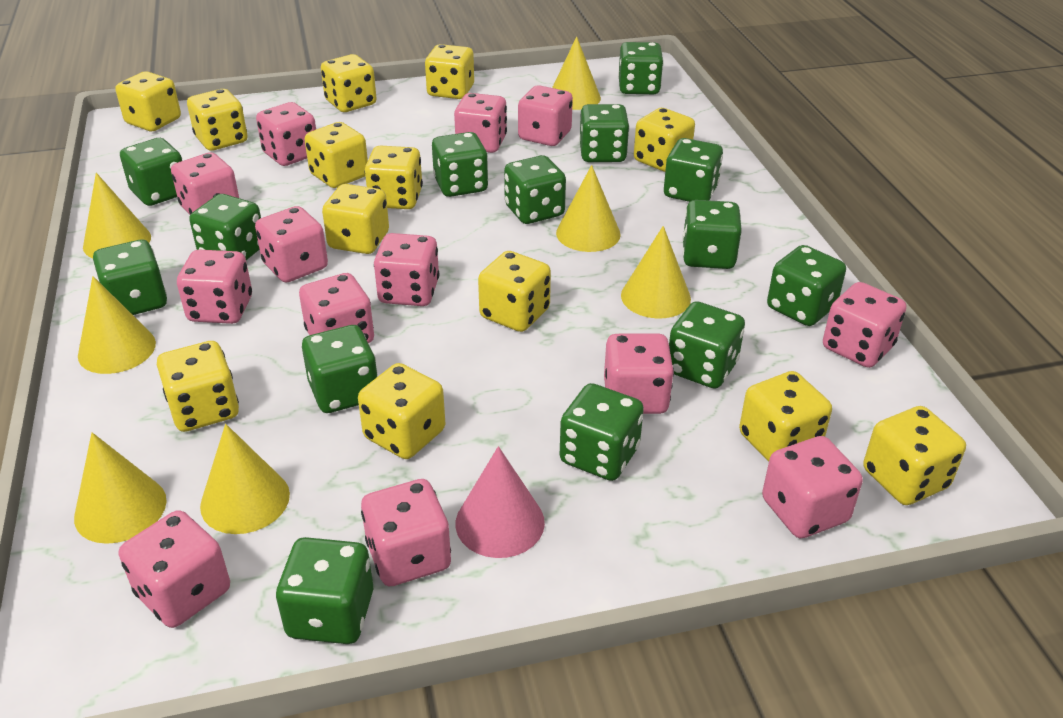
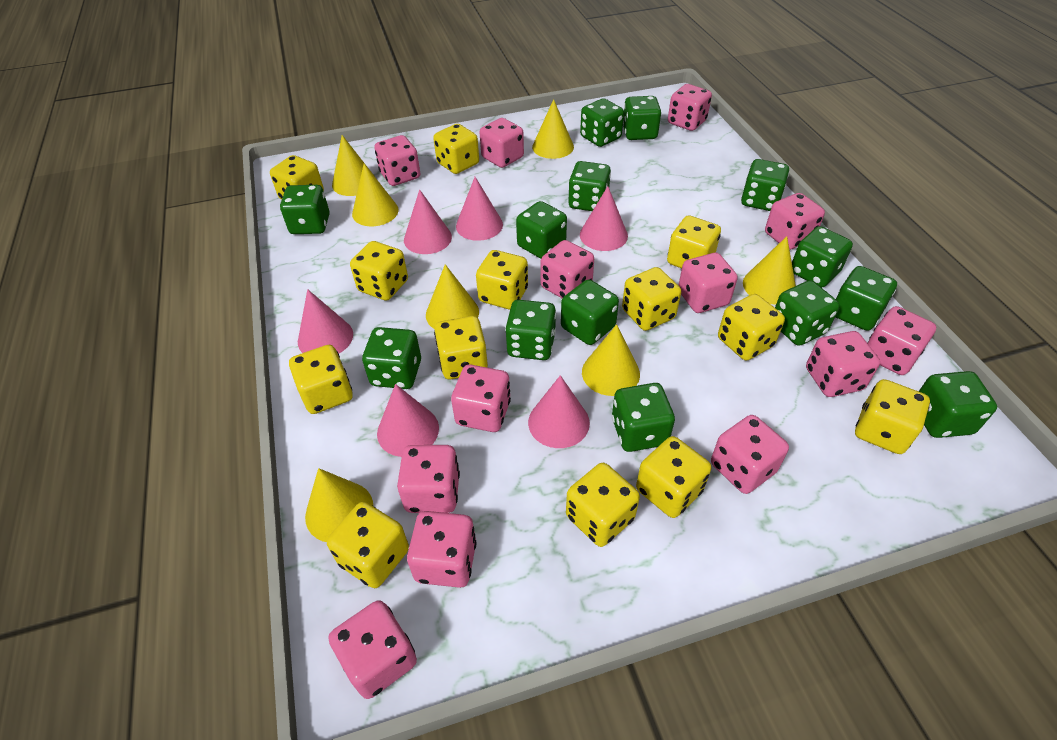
pink cone: 1 -> 6

